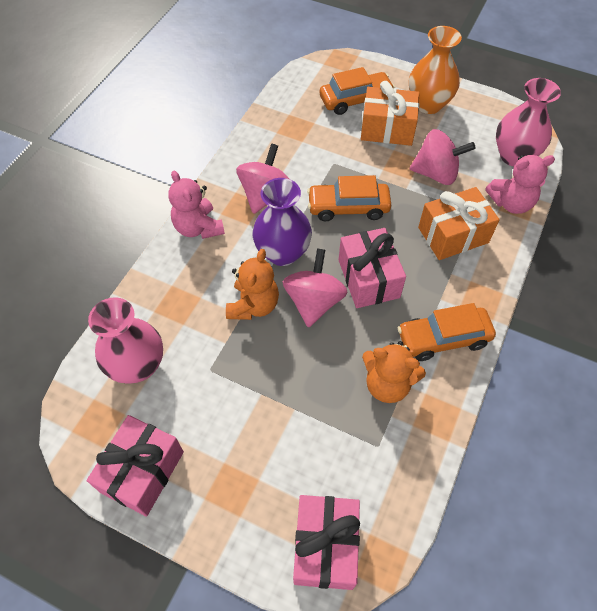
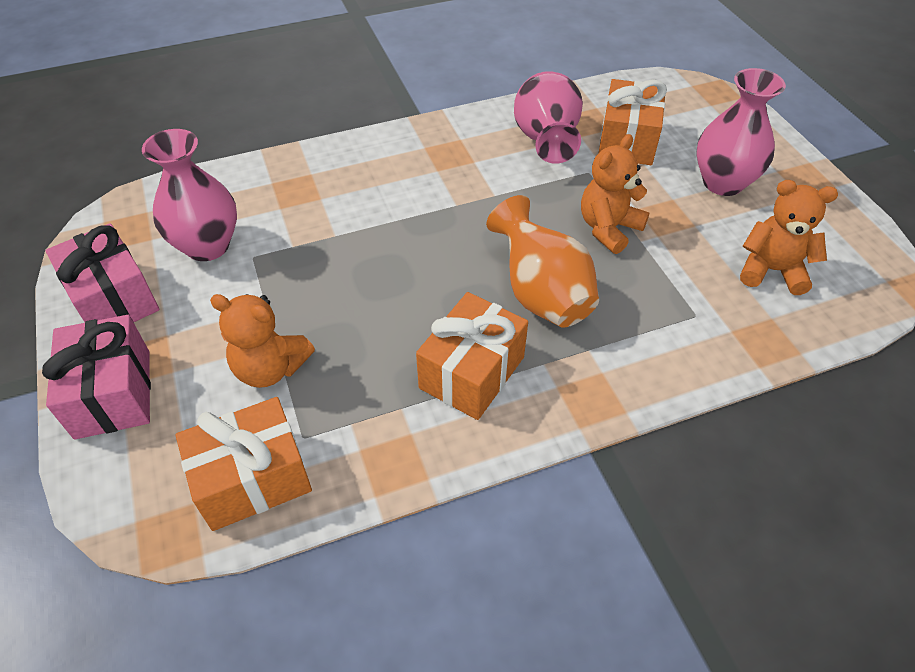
orange car: 3 -> 0
orange gift: 2 -> 3
orange teddy bear: 2 -> 3
pink gift: 3 -> 2
pink spinning top: 3 -> 0
pink teddy bear: 2 -> 0
pink vase: 2 -> 3
purple vase: 1 -> 0

